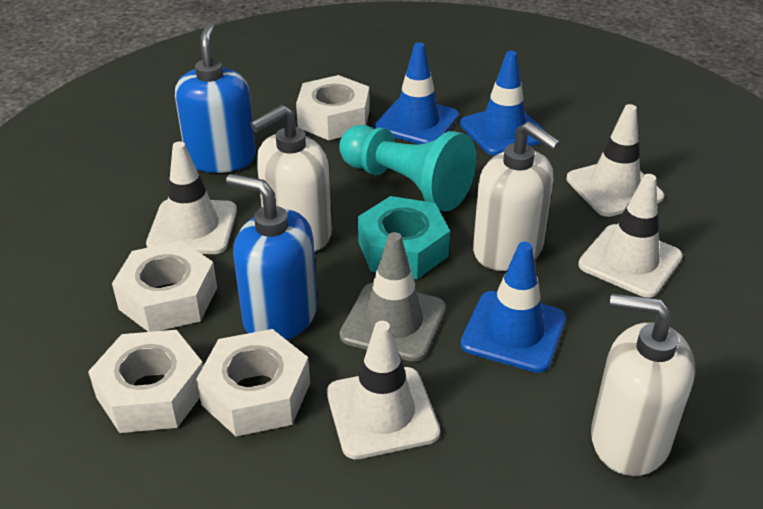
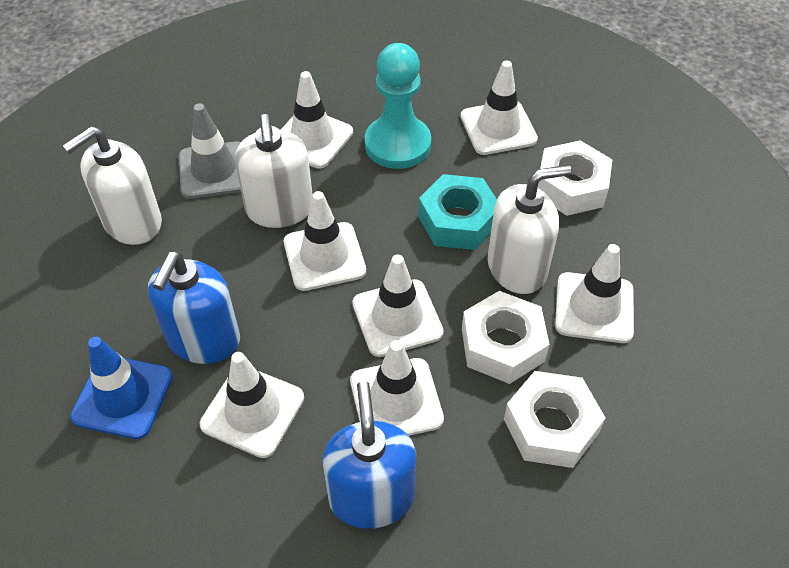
blue traffic cone: 3 -> 1
white nut: 4 -> 3
white traffic cone: 4 -> 7

